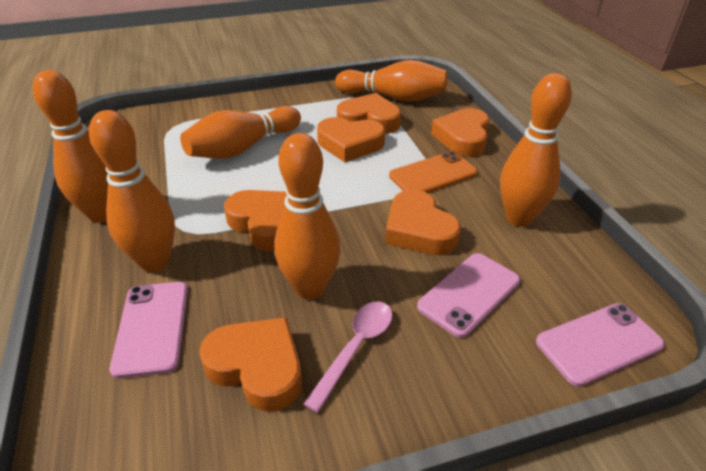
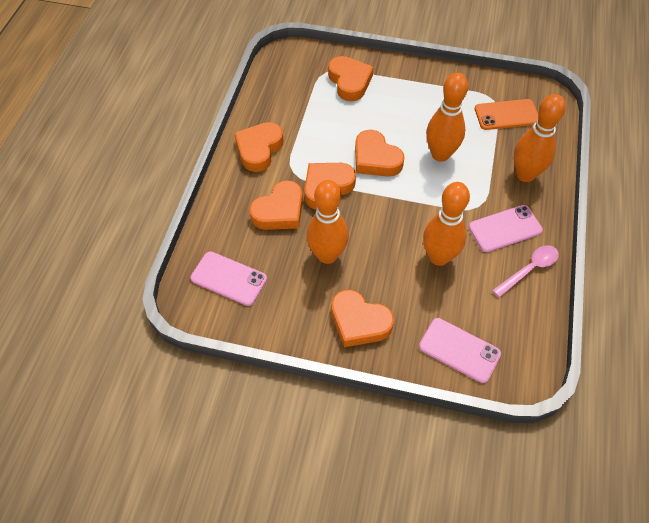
orange bowling pin: 6 -> 4

